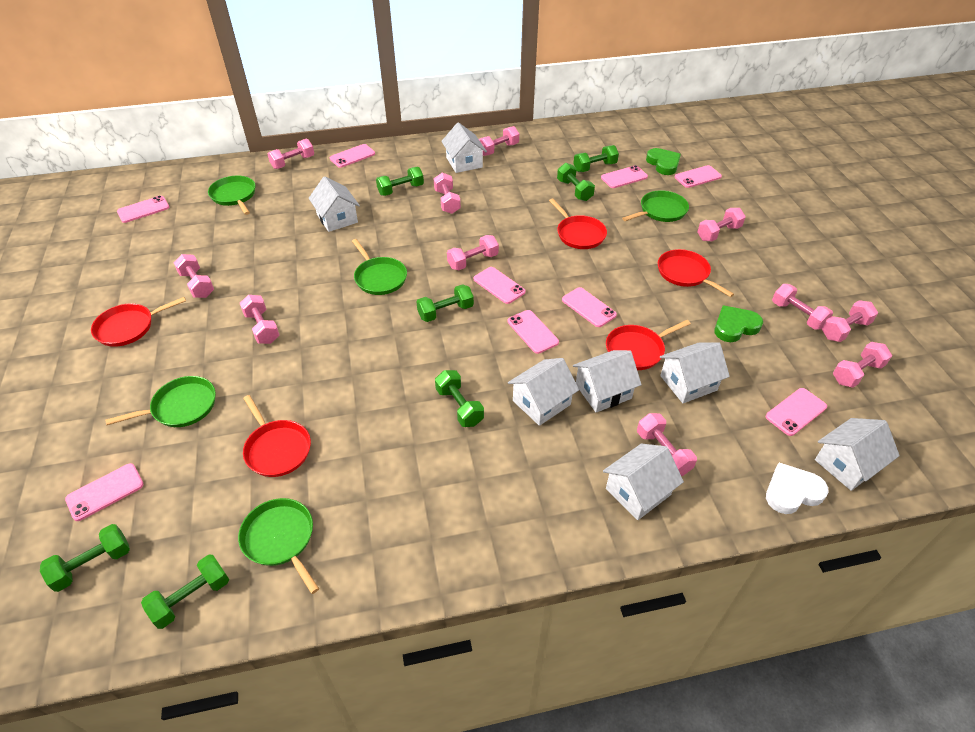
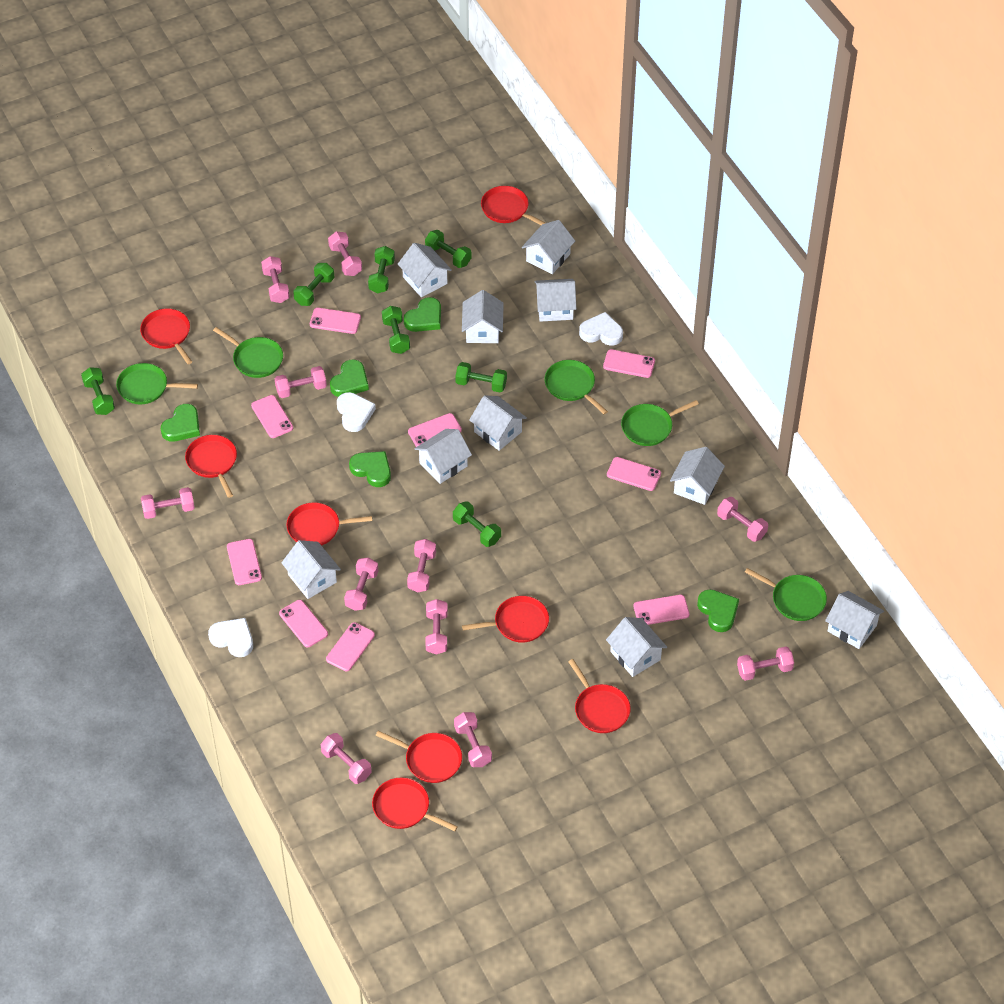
green heart: 2 -> 5
red pan: 5 -> 8
white heart: 1 -> 3
white house: 7 -> 10

